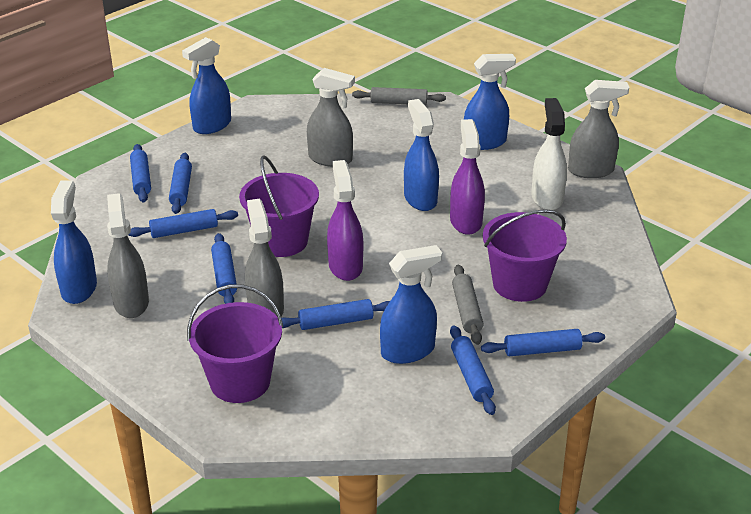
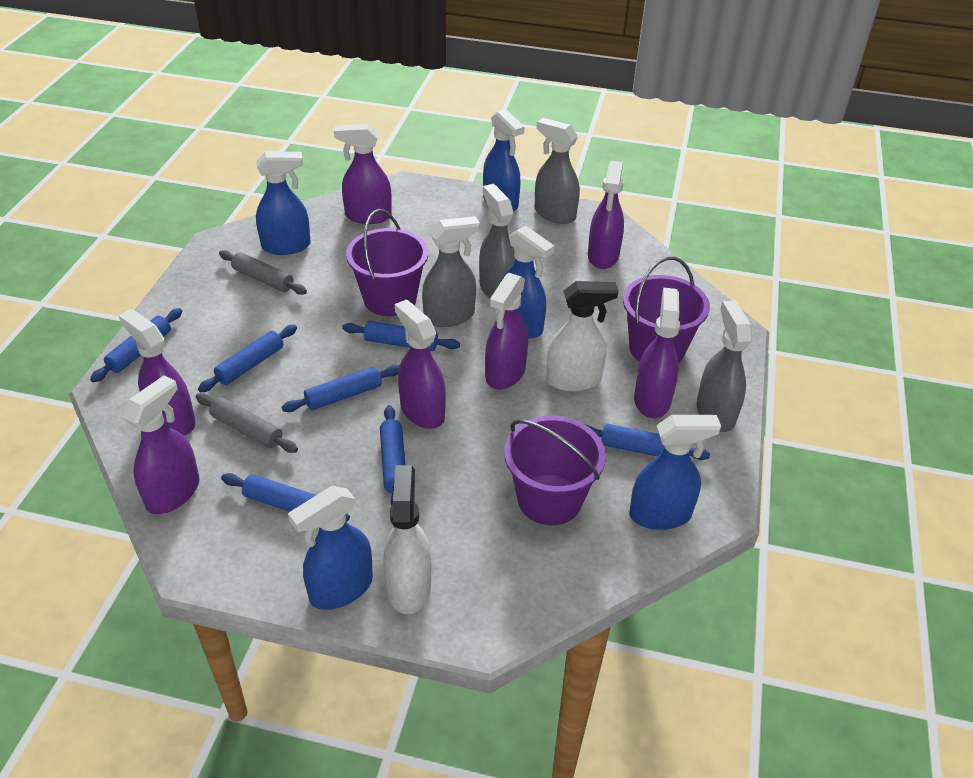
purple spray bottle: 2 -> 7
white spray bottle: 1 -> 2

